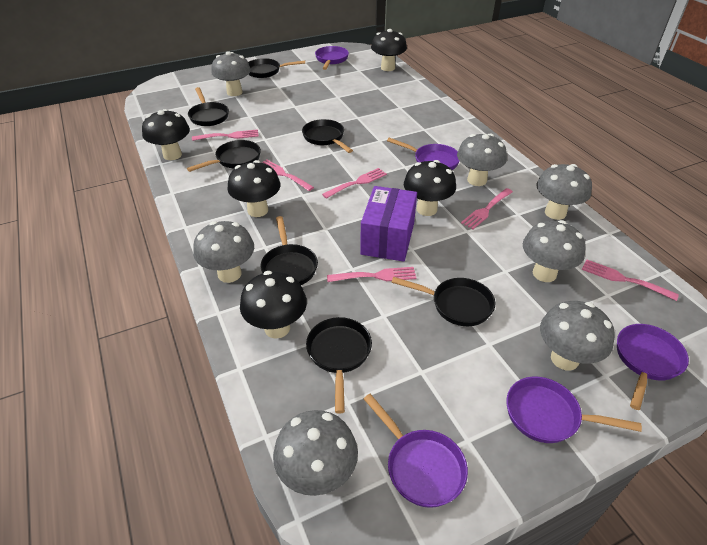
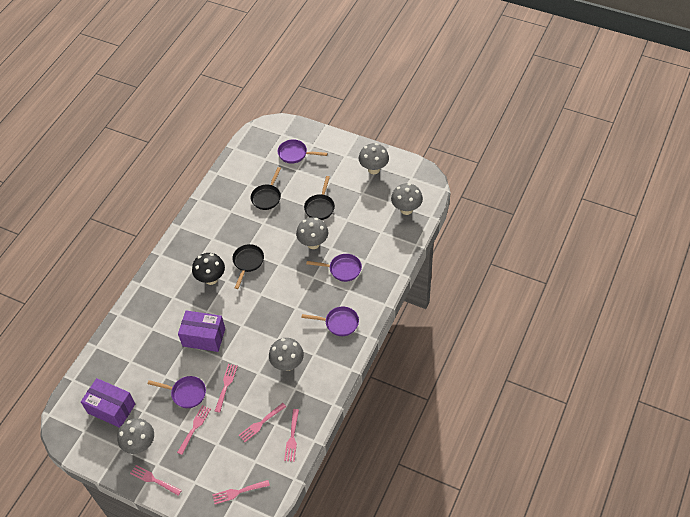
black mushroom: 5 -> 1
black pan: 7 -> 3
grey mushroom: 7 -> 5
purple box: 1 -> 2
purple pan: 5 -> 4

